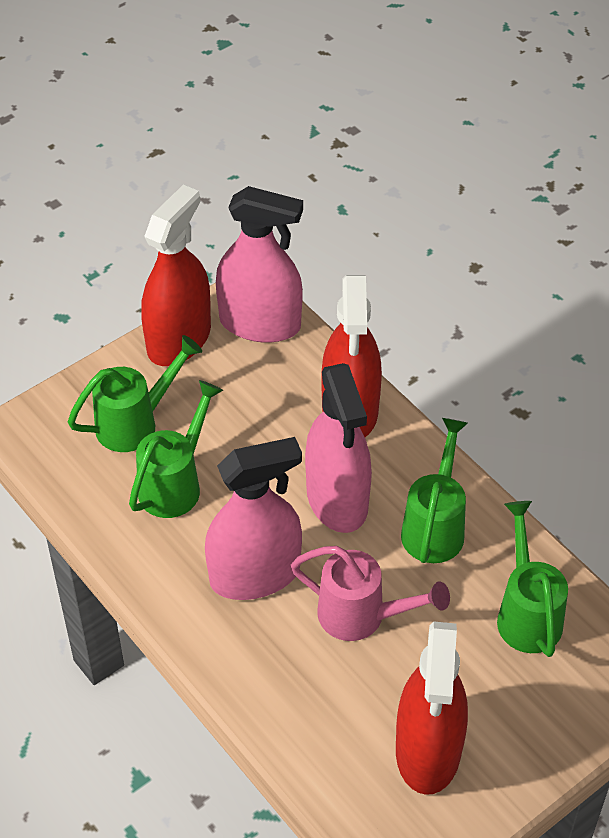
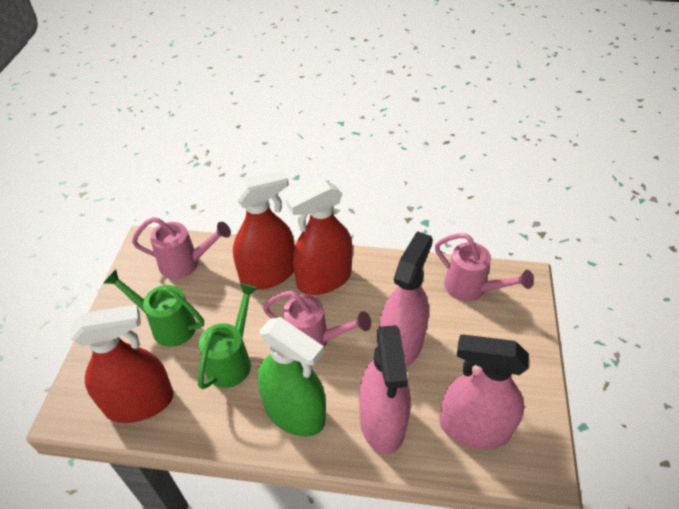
green spray bottle: 0 -> 1
green watering can: 4 -> 2
pink watering can: 1 -> 3

